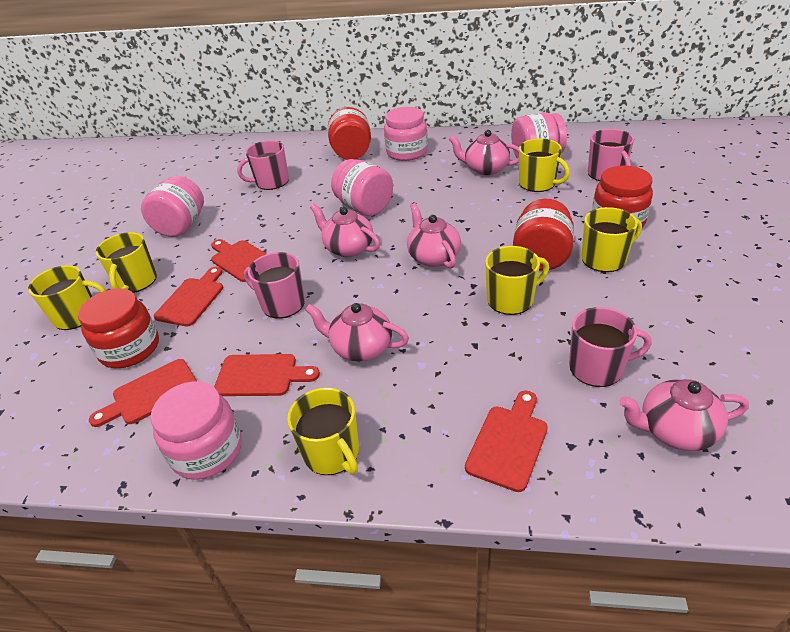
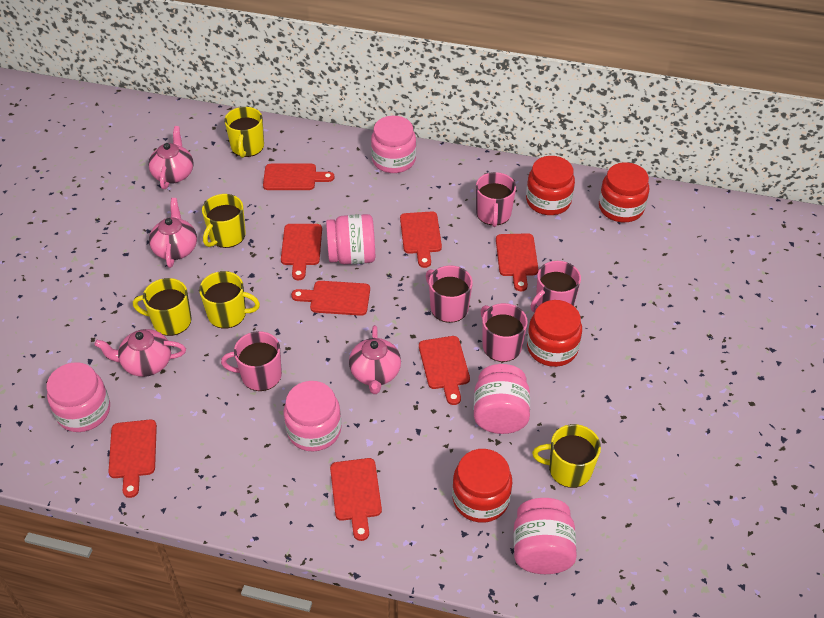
pink jar: 5 -> 6
pink mug: 4 -> 5
pink teapot: 5 -> 4
red cutting board: 5 -> 8
yellow mug: 6 -> 5

